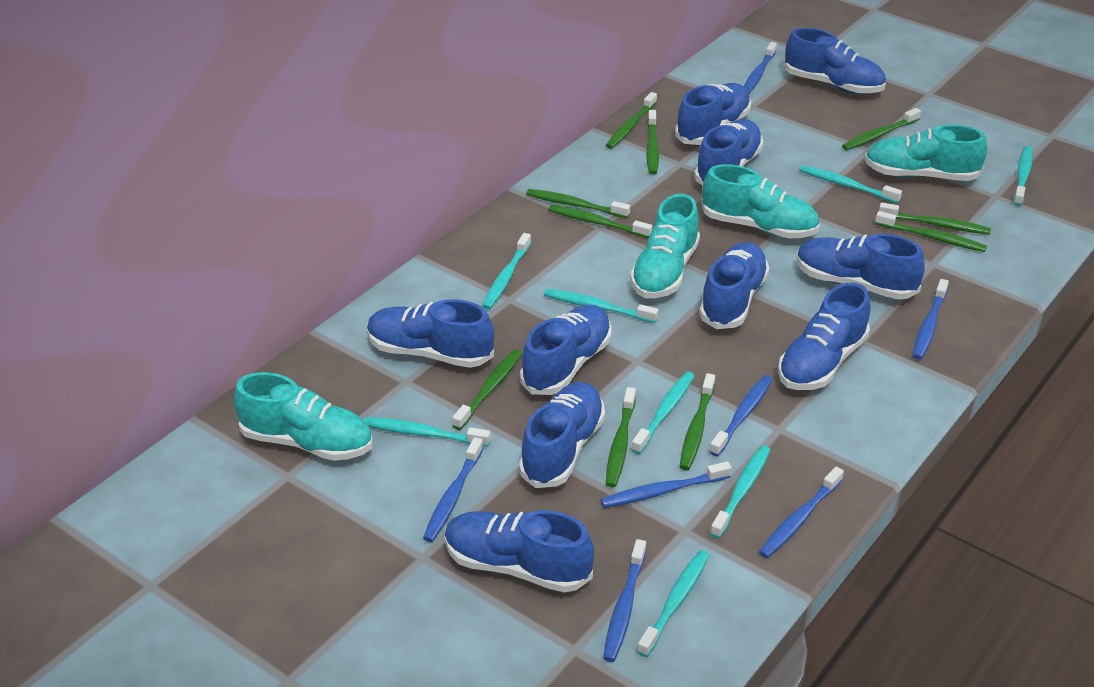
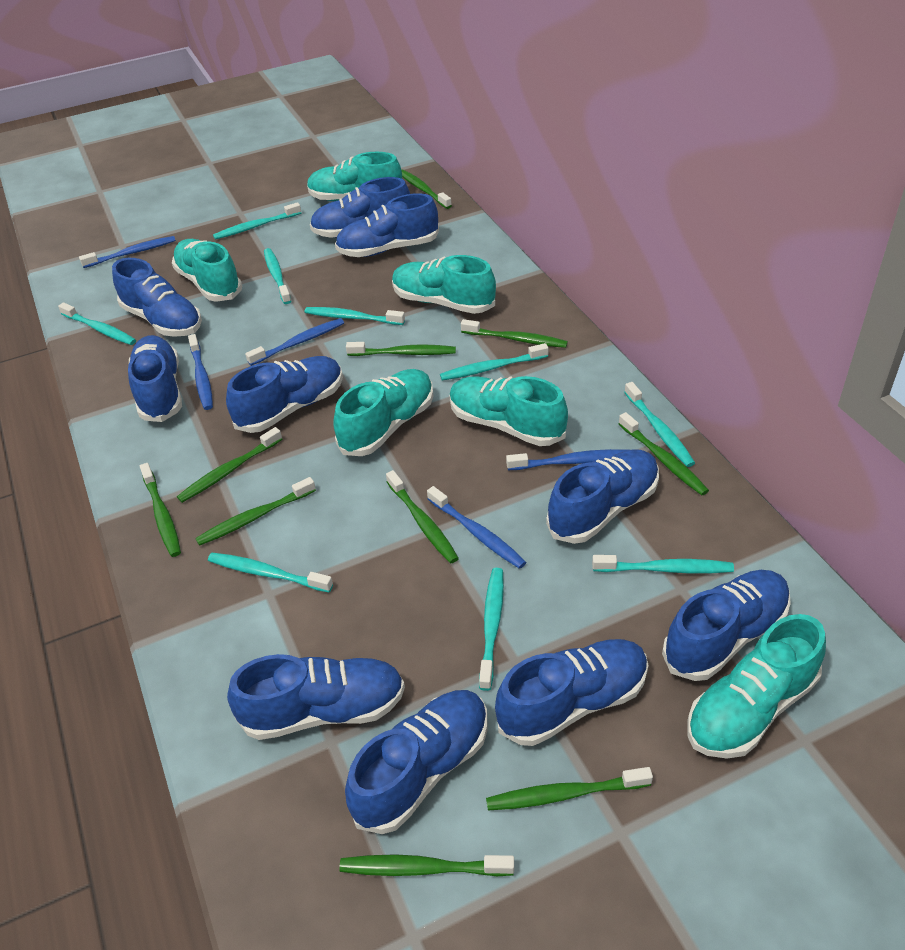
blue toothbrush: 7 -> 5
turquoise shoe: 4 -> 6
turquoise toothbrush: 8 -> 9

